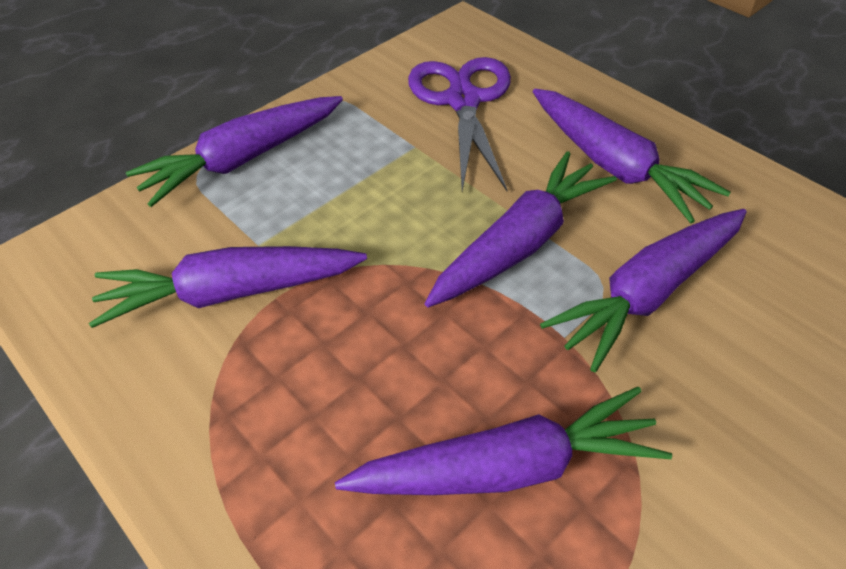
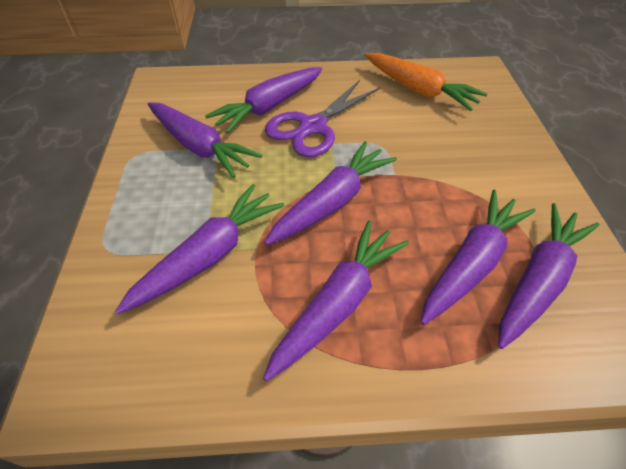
orange carrot: 0 -> 1
purple carrot: 6 -> 7

